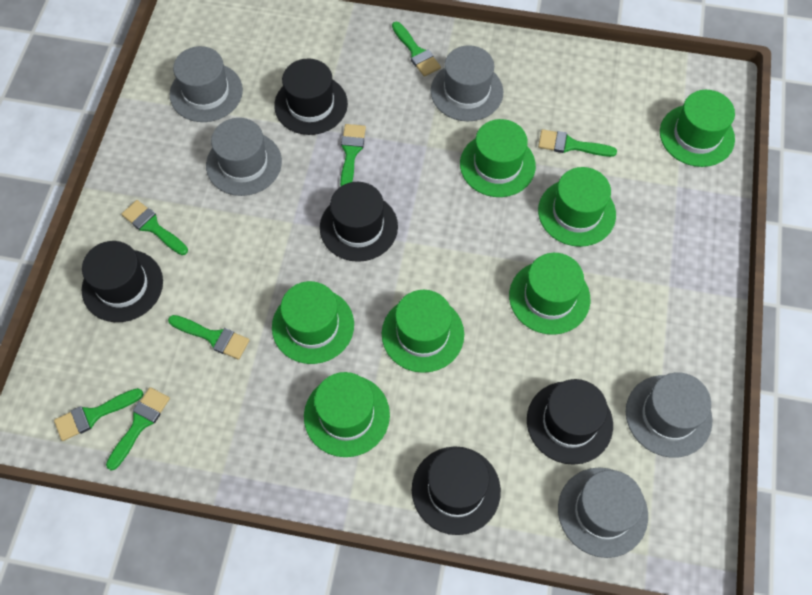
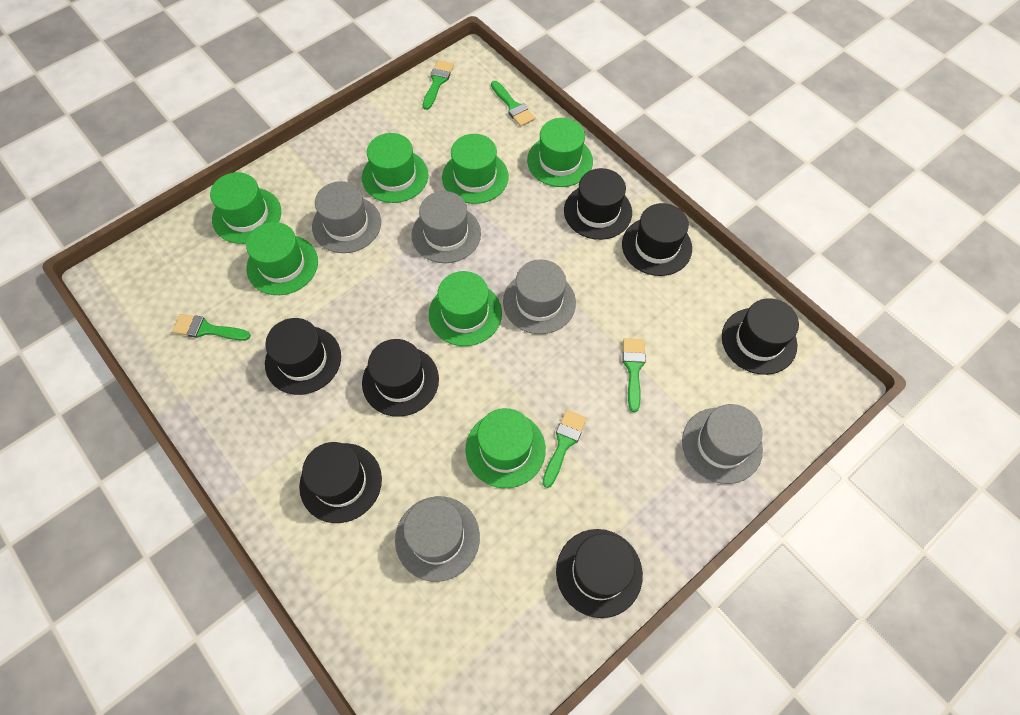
black hat: 5 -> 7
green brush: 7 -> 5

